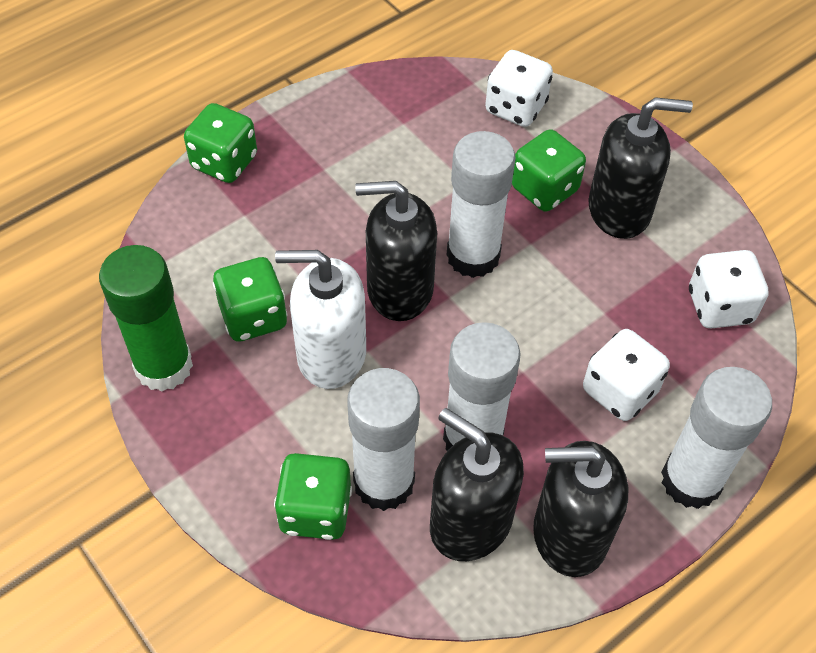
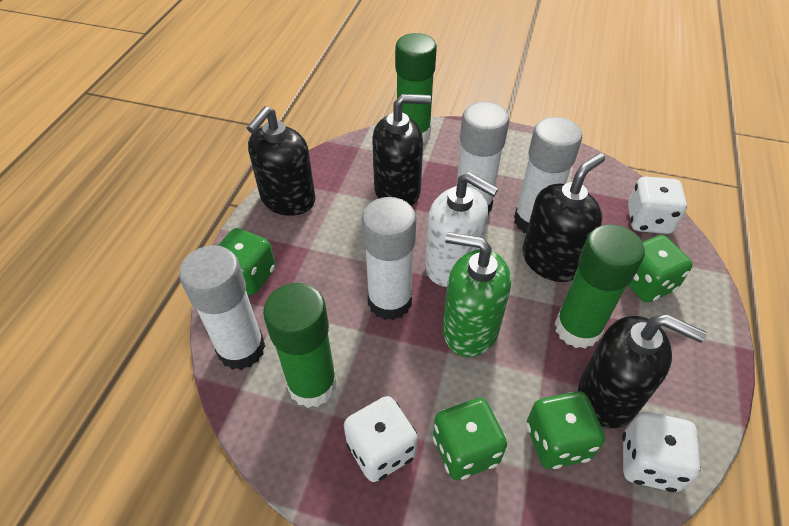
green glue stick: 1 -> 3
green soap dispenser: 0 -> 1

